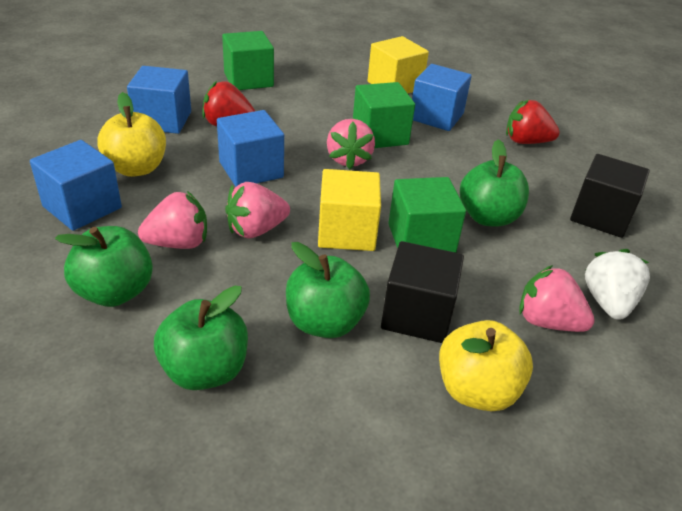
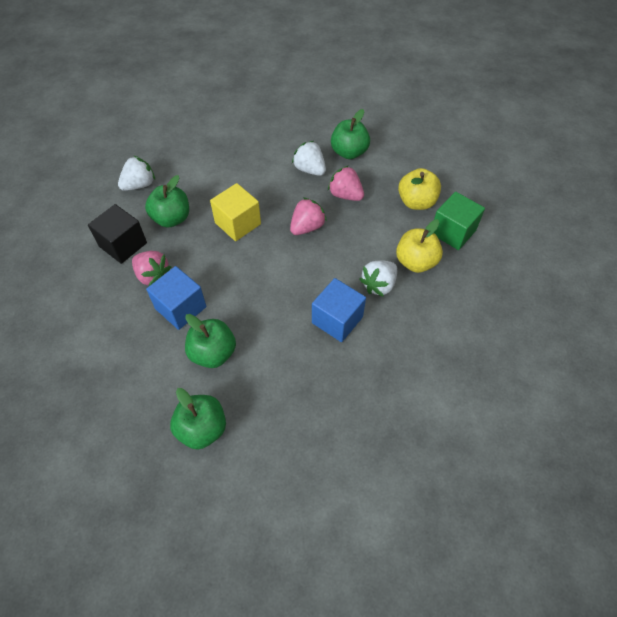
black cube: 2 -> 1
blue cube: 4 -> 2
green cube: 3 -> 1
pink strawberry: 4 -> 3
red strawberry: 2 -> 0
white strawberry: 1 -> 3
yellow cube: 2 -> 1

